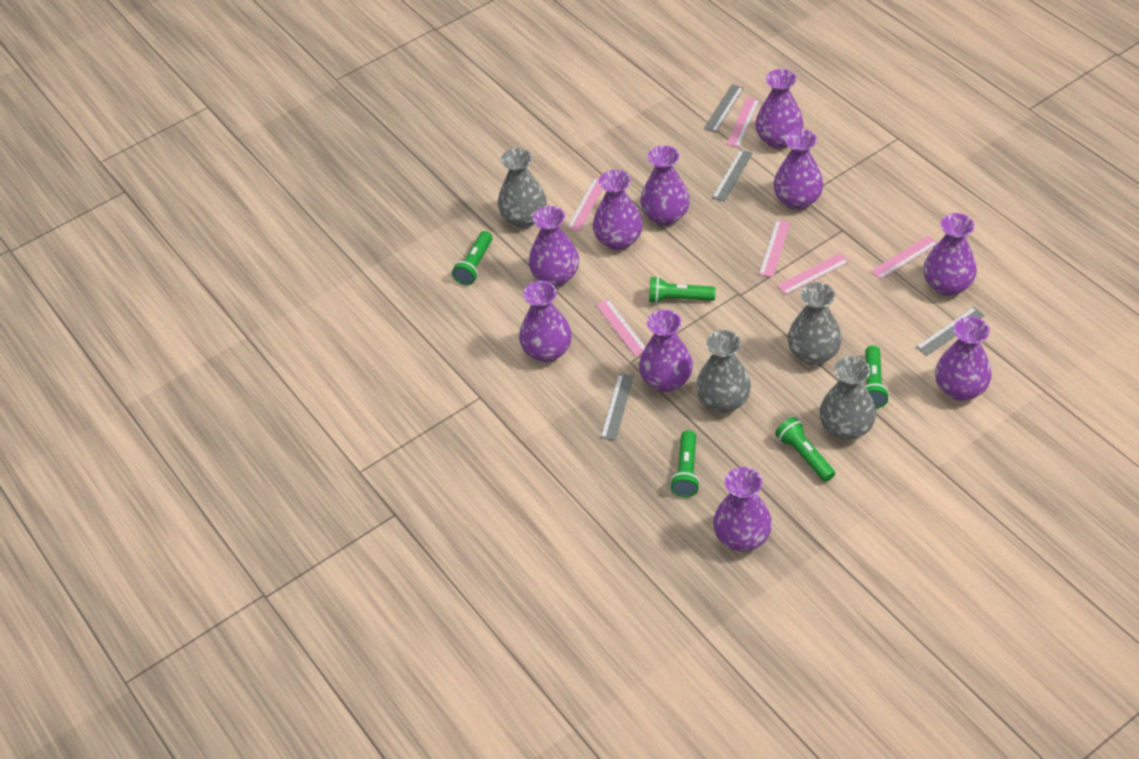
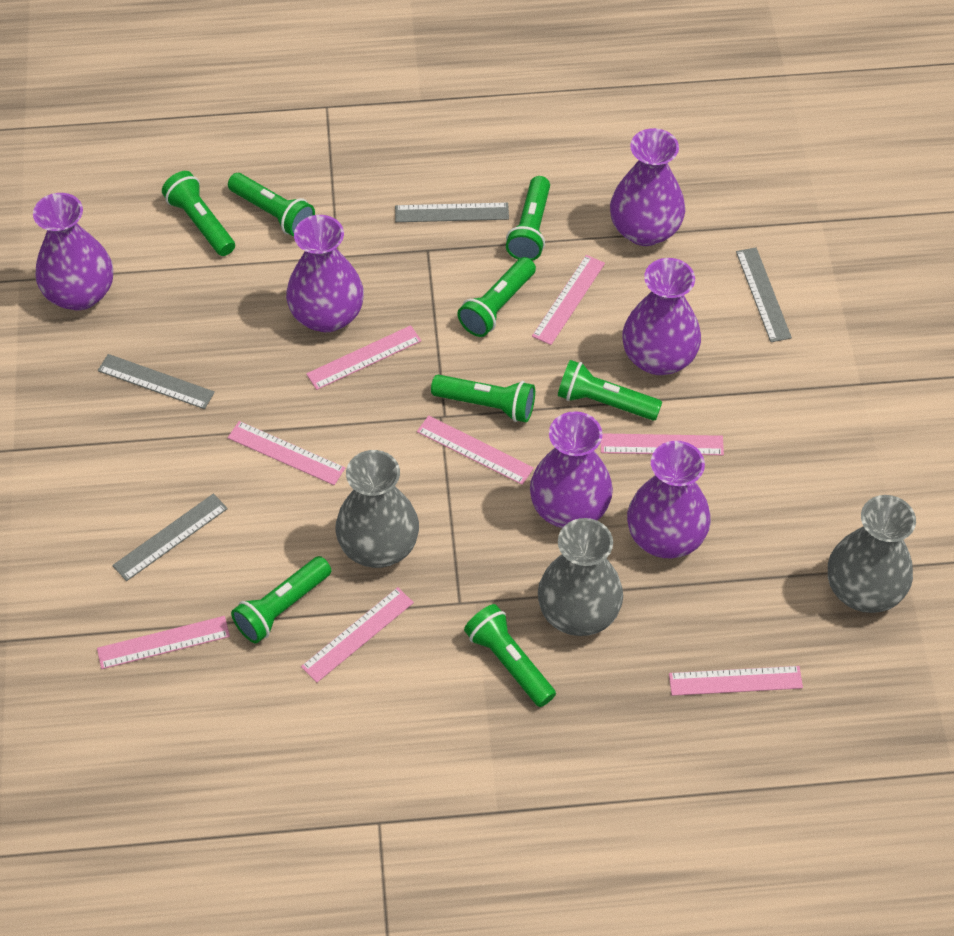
green flashlight: 5 -> 8
grey vase: 4 -> 3
pink ruler: 6 -> 8
purple vase: 10 -> 6

